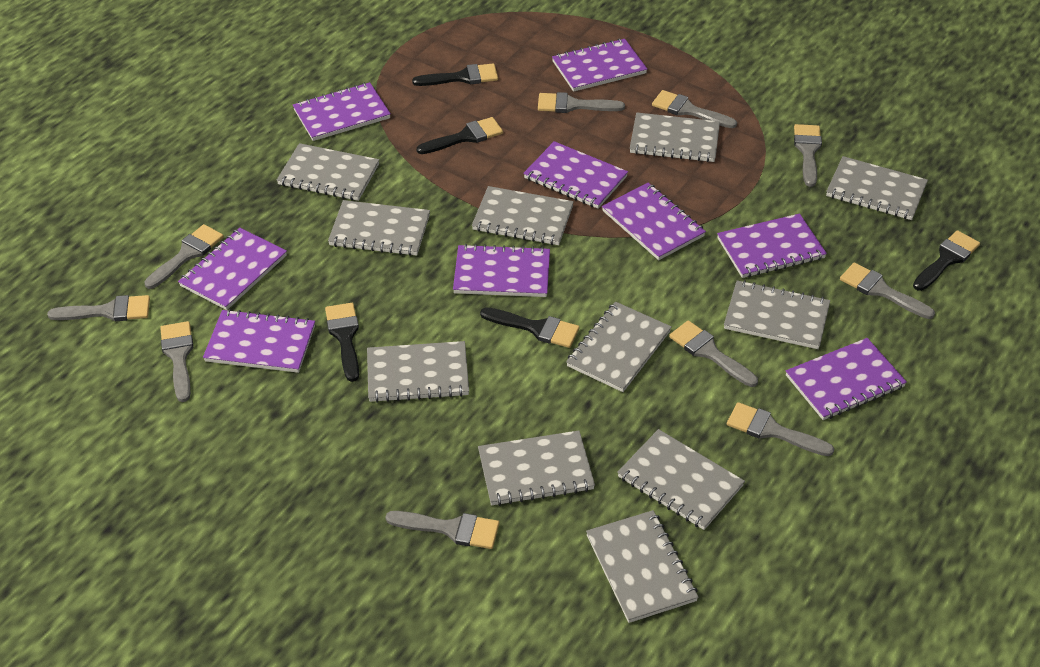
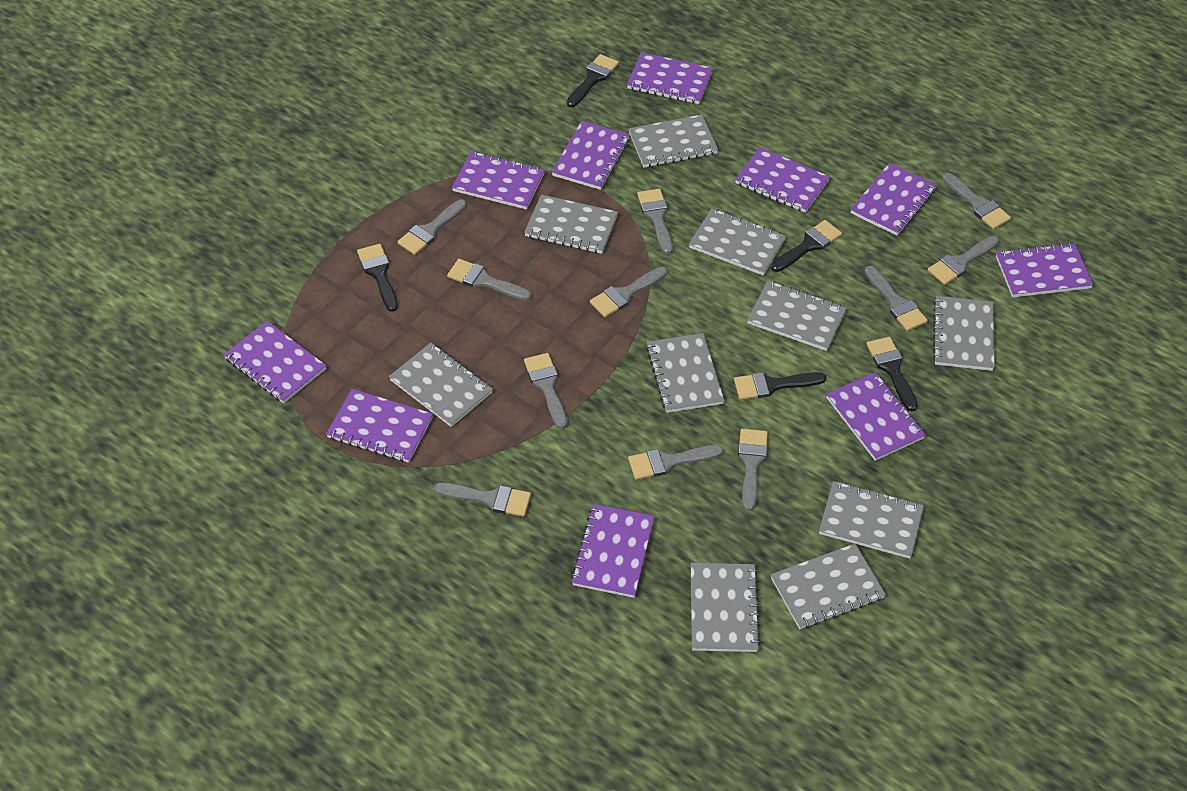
grey brush: 10 -> 11
grey notebook: 11 -> 10
purple notebook: 9 -> 10

